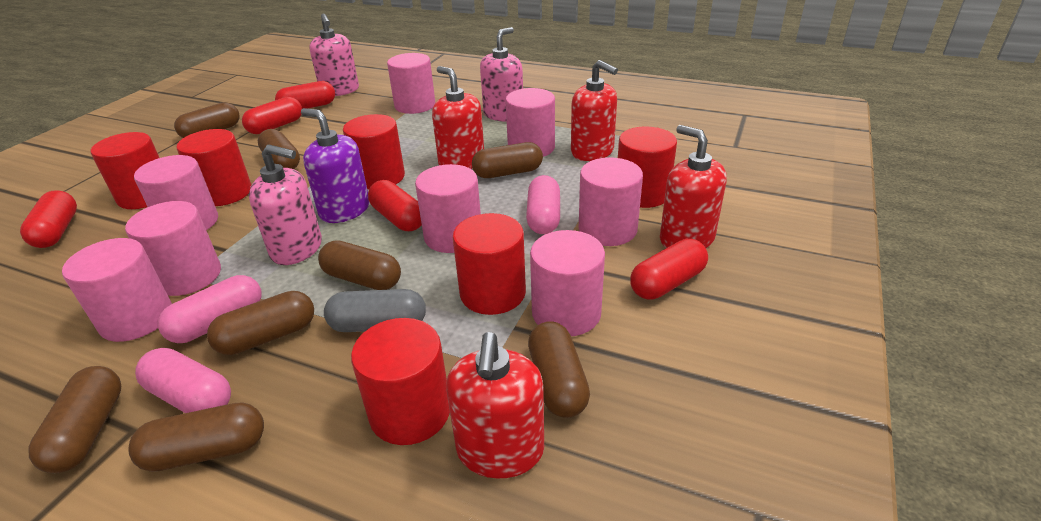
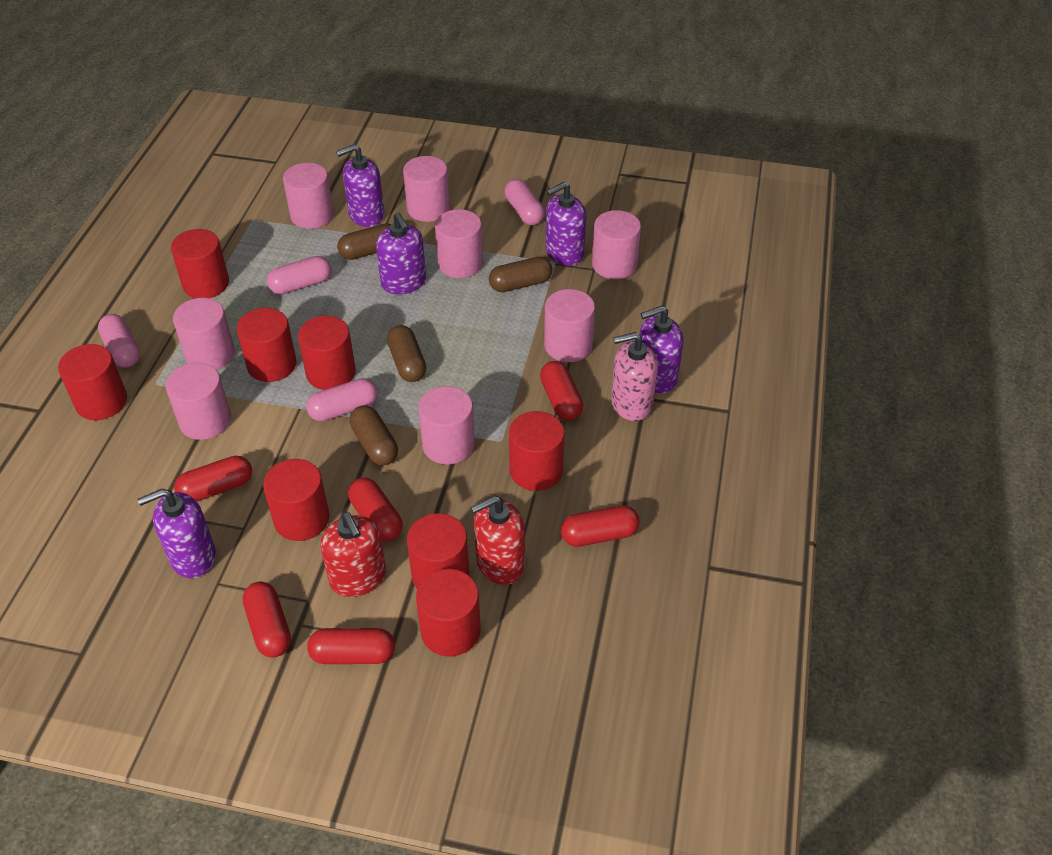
brown capsule: 8 -> 4
grey capsule: 1 -> 0
pink capsule: 3 -> 4
pink soap dispenser: 3 -> 1
purple soap dispenser: 1 -> 5
red capsule: 5 -> 6
red cylinder: 6 -> 8
red soap dispenser: 4 -> 2

